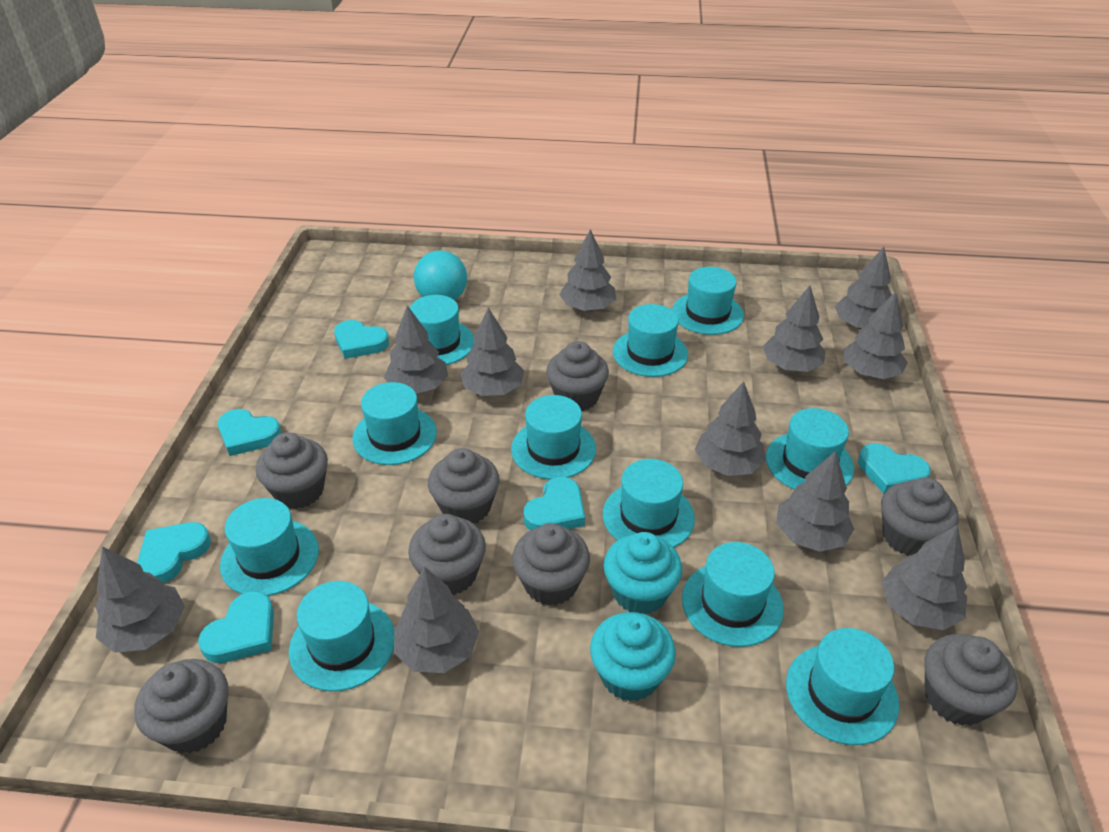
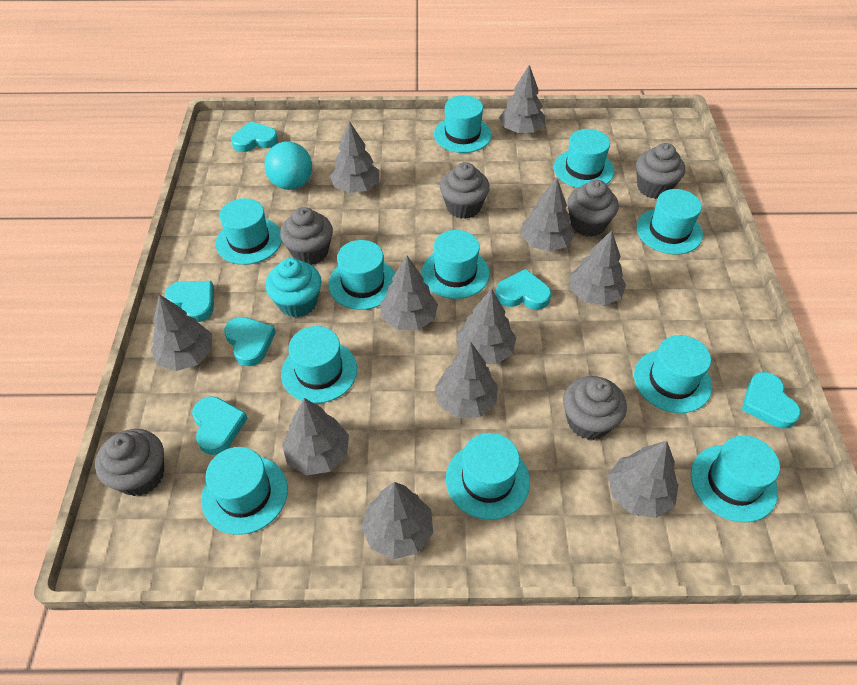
grey cupcake: 8 -> 6
turquoise cupcake: 2 -> 1

